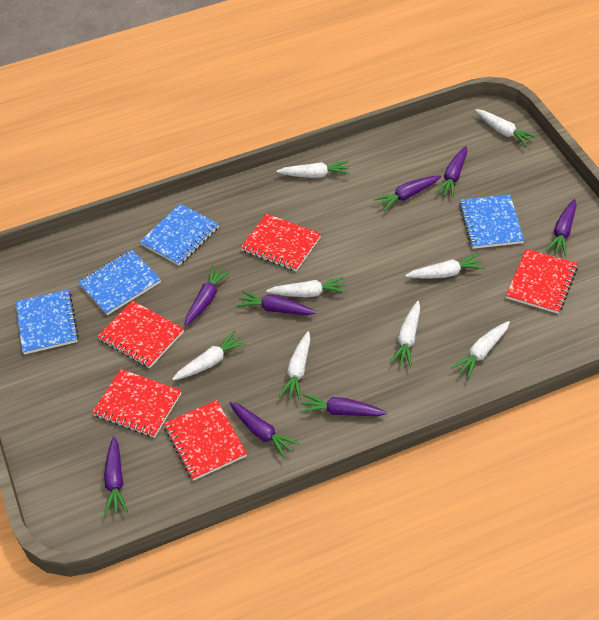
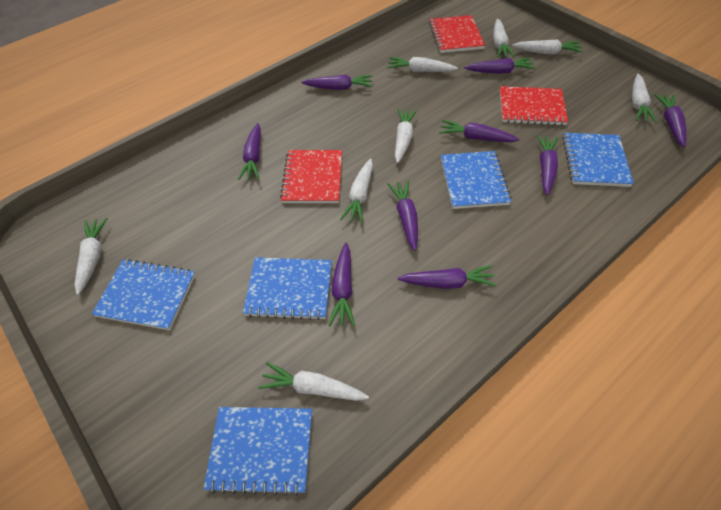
blue notebook: 4 -> 5
purple carrot: 8 -> 9
red notebook: 5 -> 3

